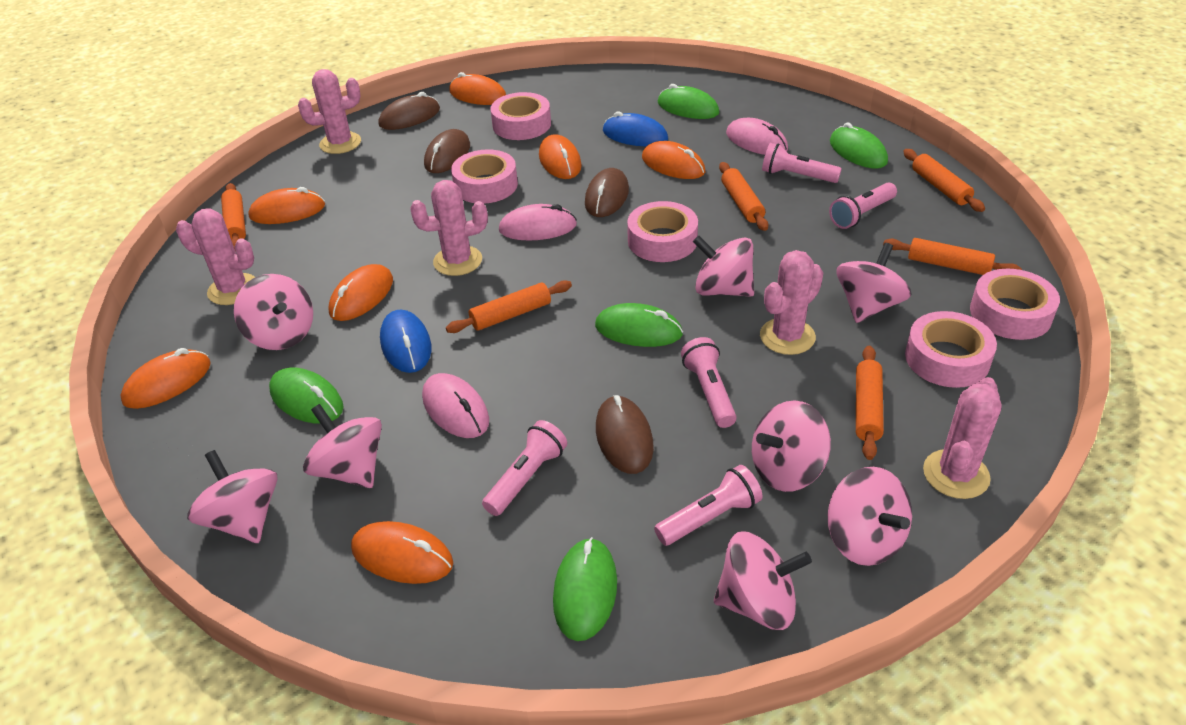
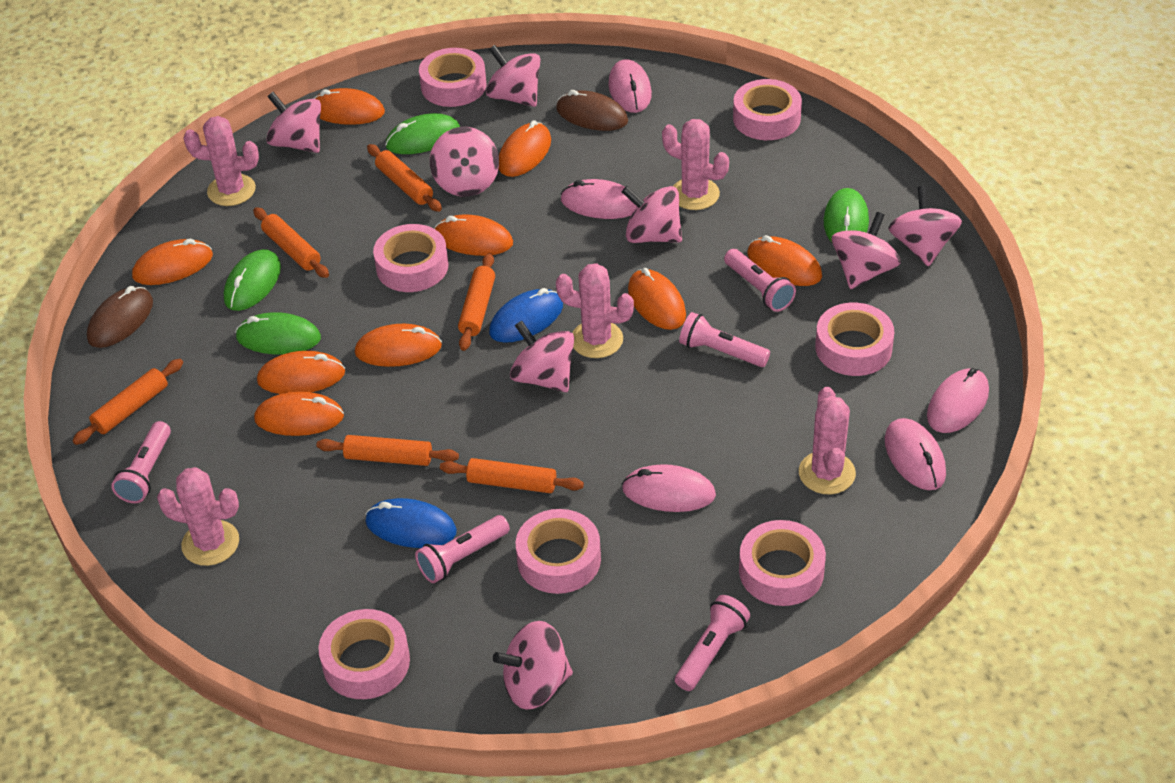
brown mouse: 4 -> 2
green mouse: 5 -> 4
orange mouse: 7 -> 9
pink mouse: 3 -> 5
pink tape: 5 -> 7

